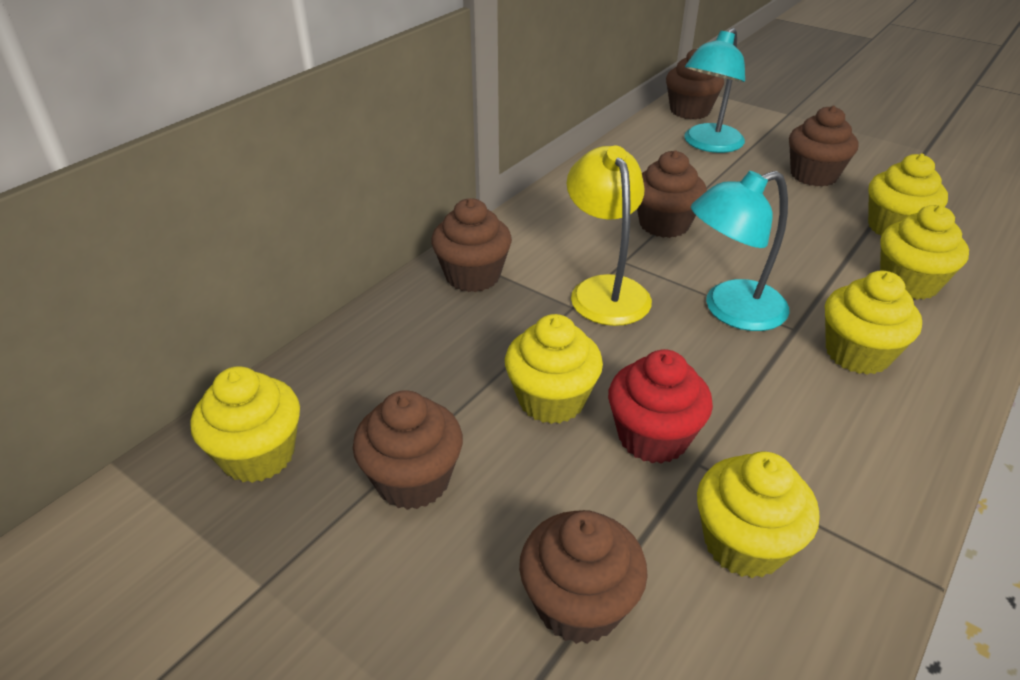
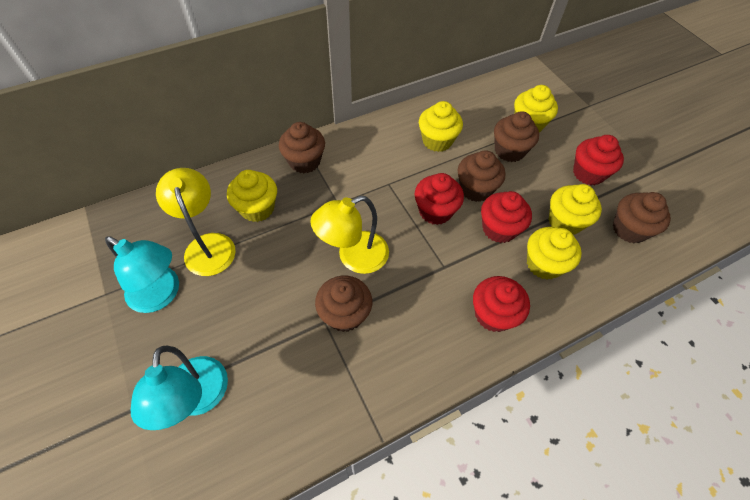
brown cupcake: 6 -> 5
red cupcake: 1 -> 4
yellow cupcake: 6 -> 5
yellow lamp: 1 -> 2

